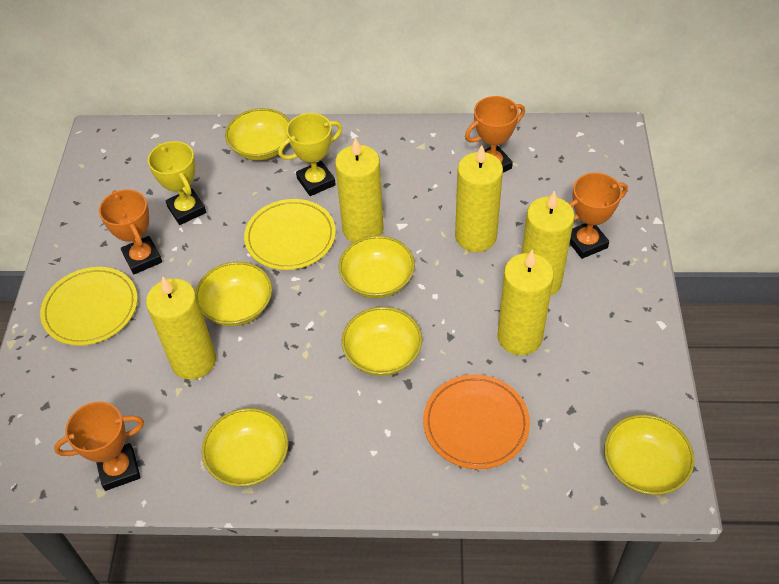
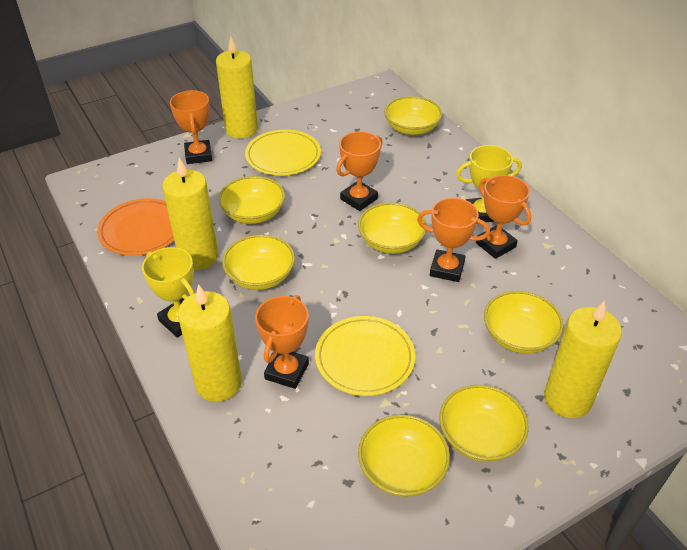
orange trophy: 4 -> 5
yellow bowl: 6 -> 7
yellow candle: 5 -> 4

